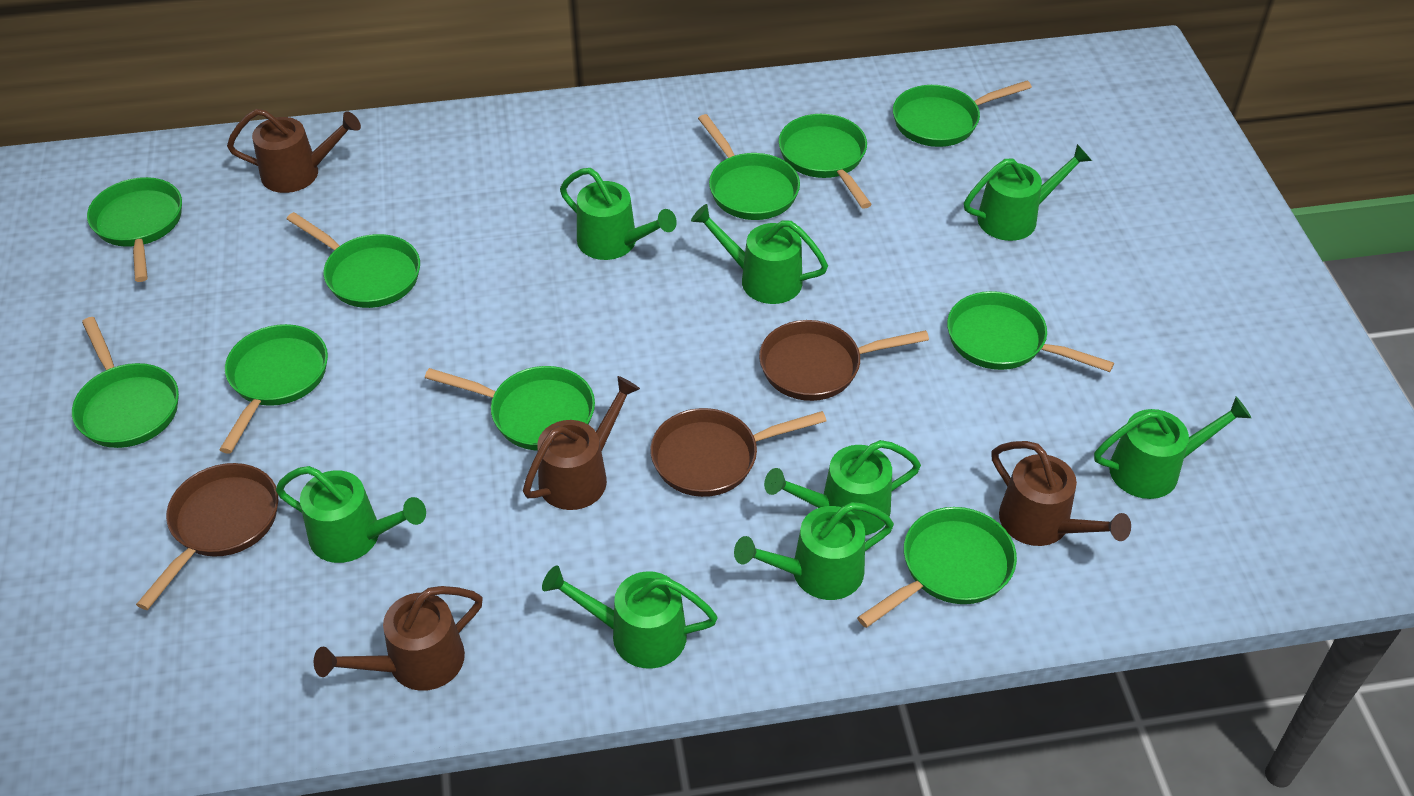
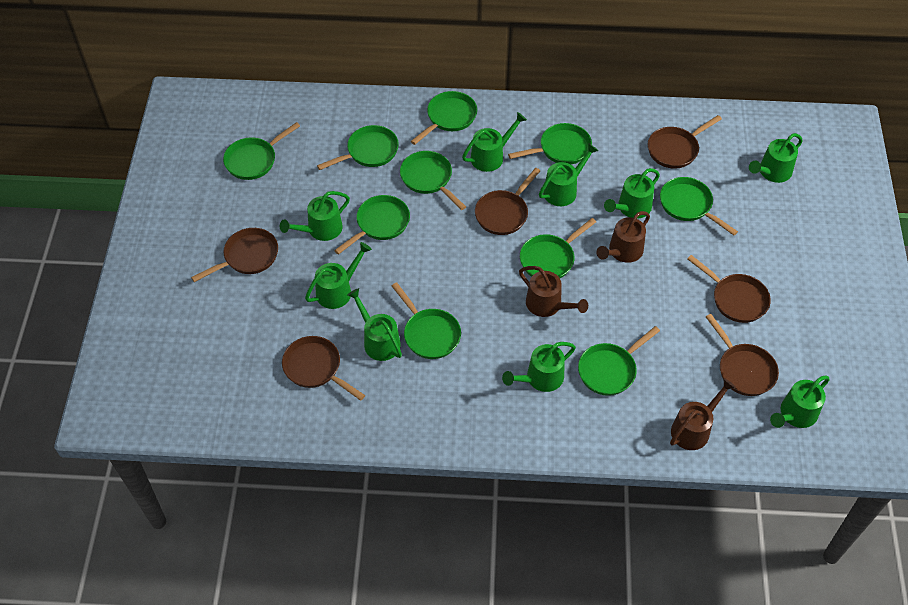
brown pan: 3 -> 6
brown watering can: 4 -> 3
green watering can: 8 -> 9

